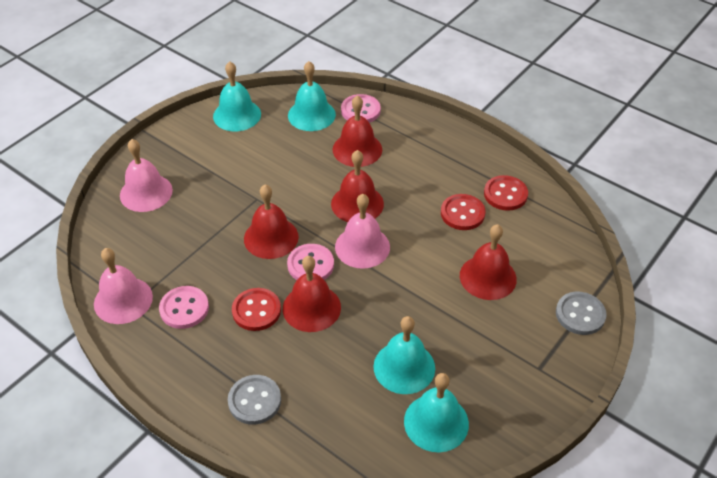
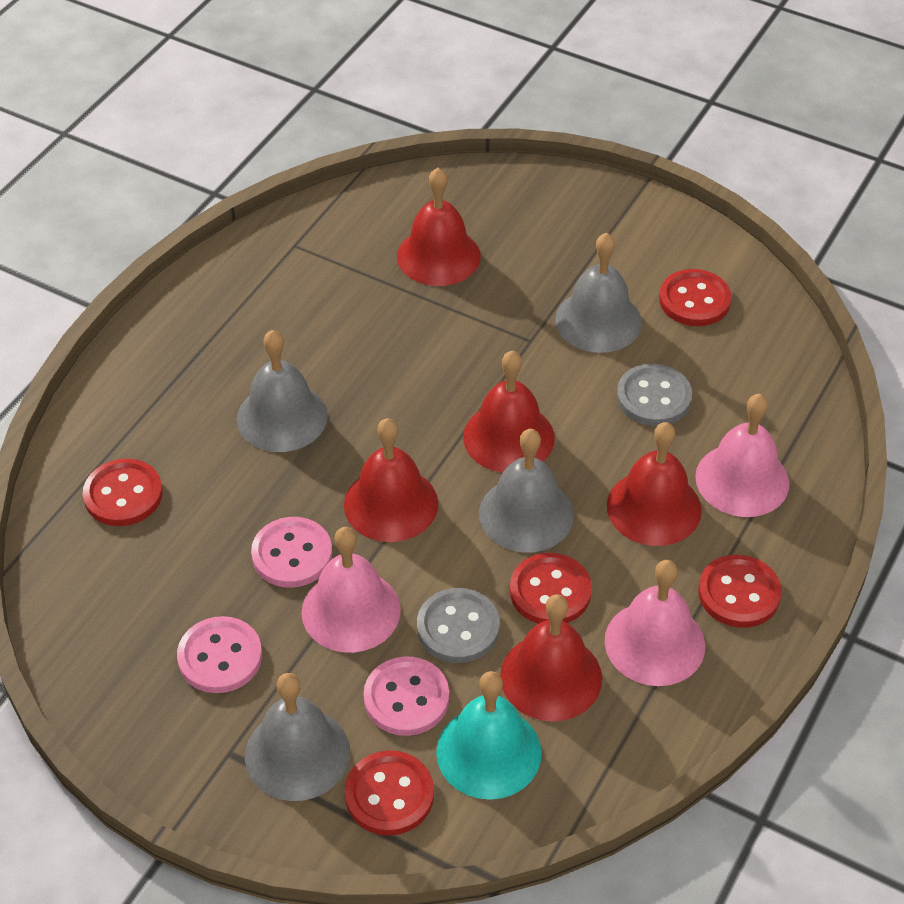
grey bell: 0 -> 4
red button: 3 -> 5
turquoise bell: 4 -> 1

